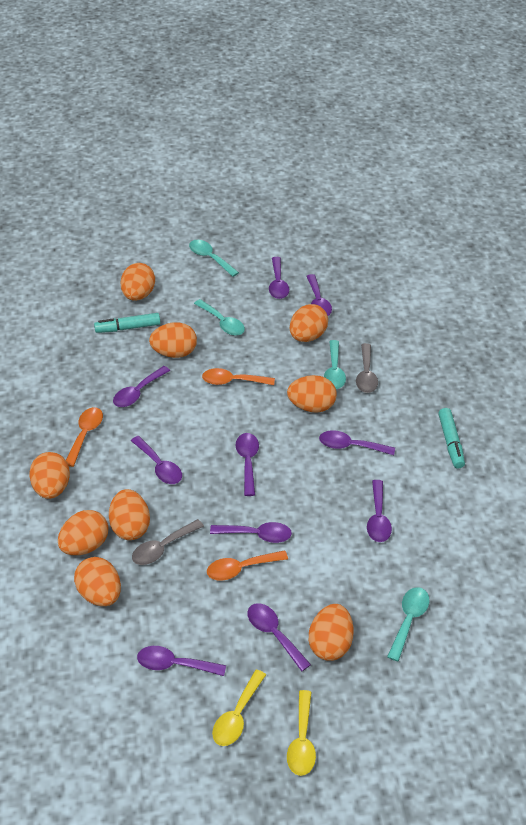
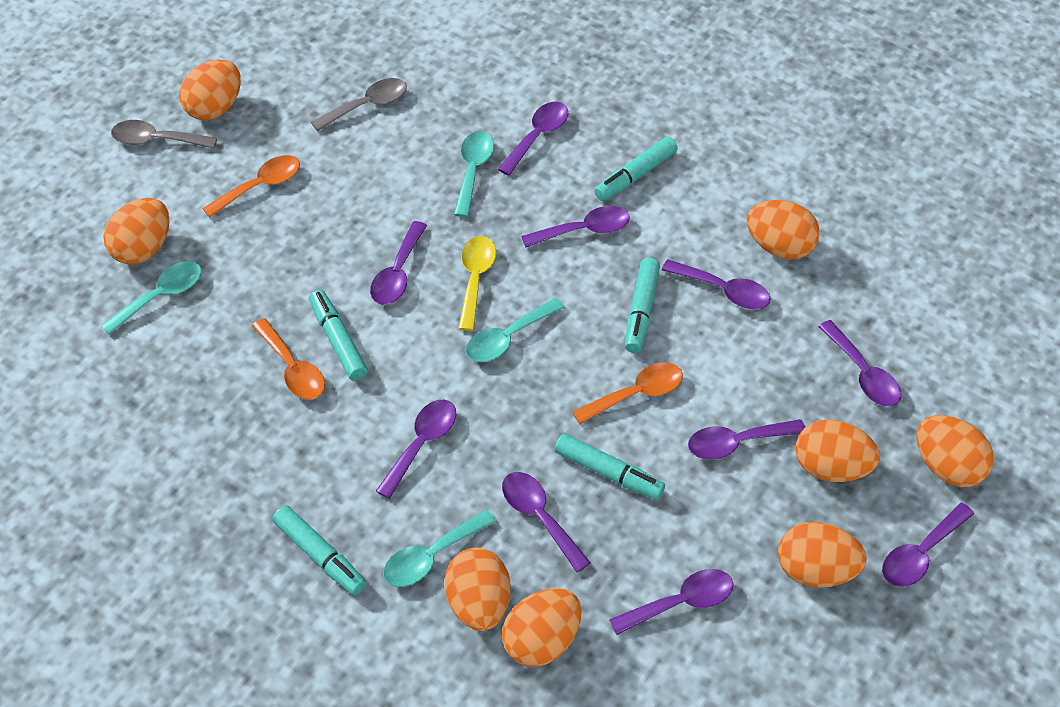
orange egg: 9 -> 8
turquoise marker: 2 -> 5
yellow spoon: 2 -> 1

